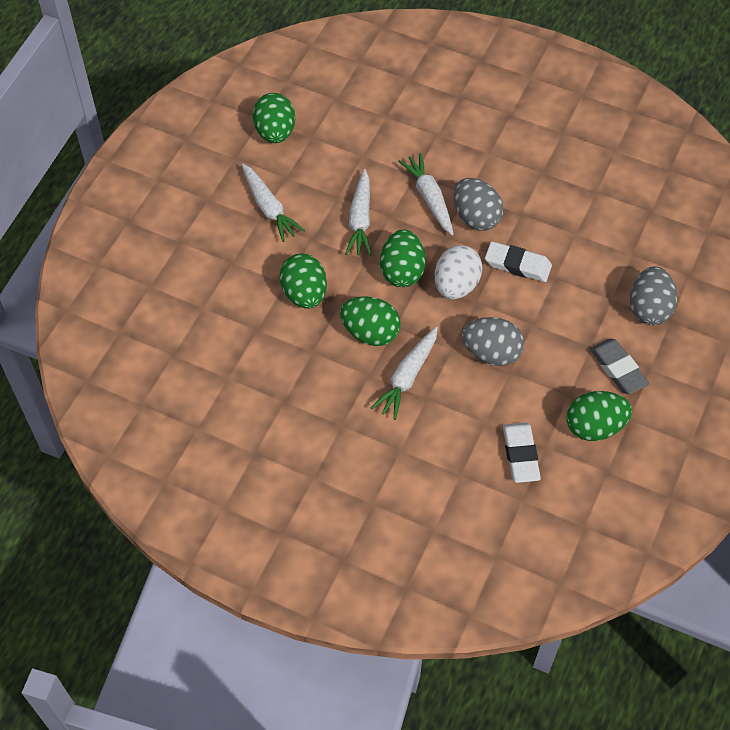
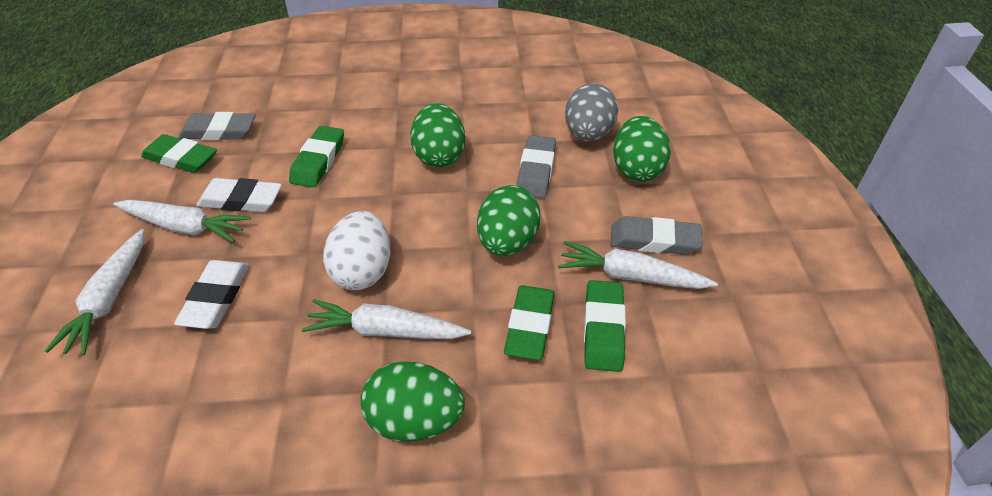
green egg: 5 -> 4
green eraser: 0 -> 4
grey egg: 3 -> 1
grey eraser: 1 -> 3

